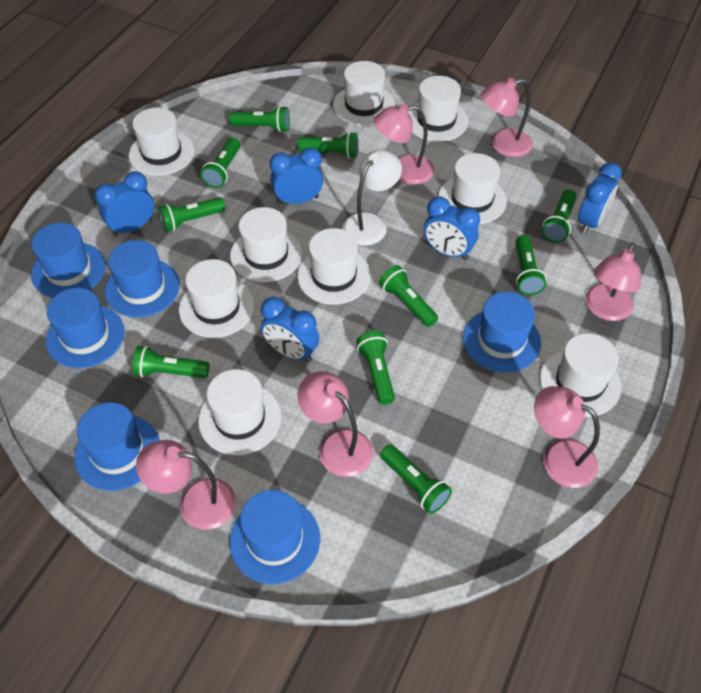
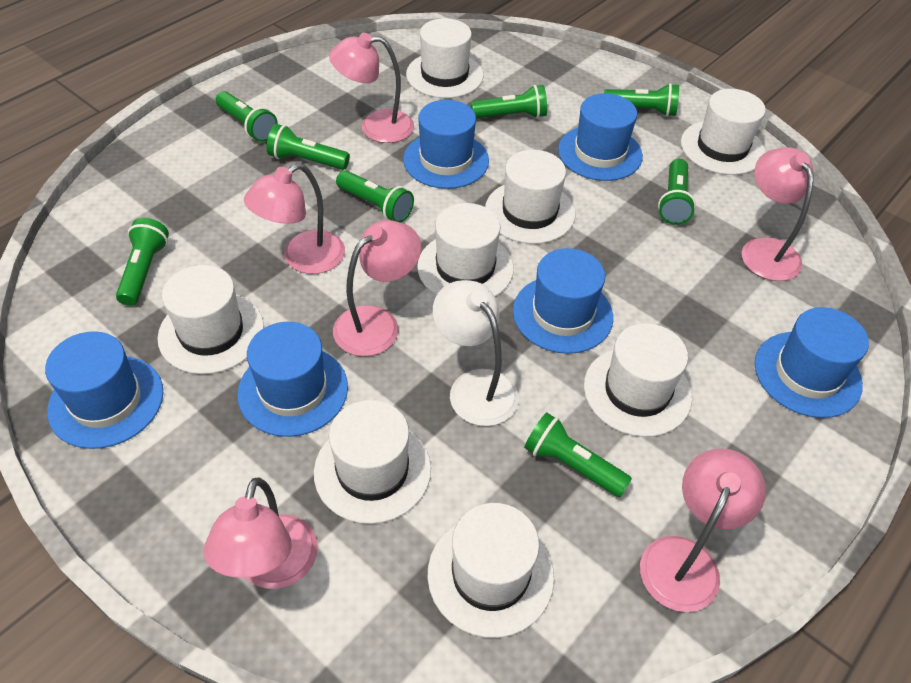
blue clock: 5 -> 0
green flashlight: 10 -> 8
white hat: 9 -> 8

